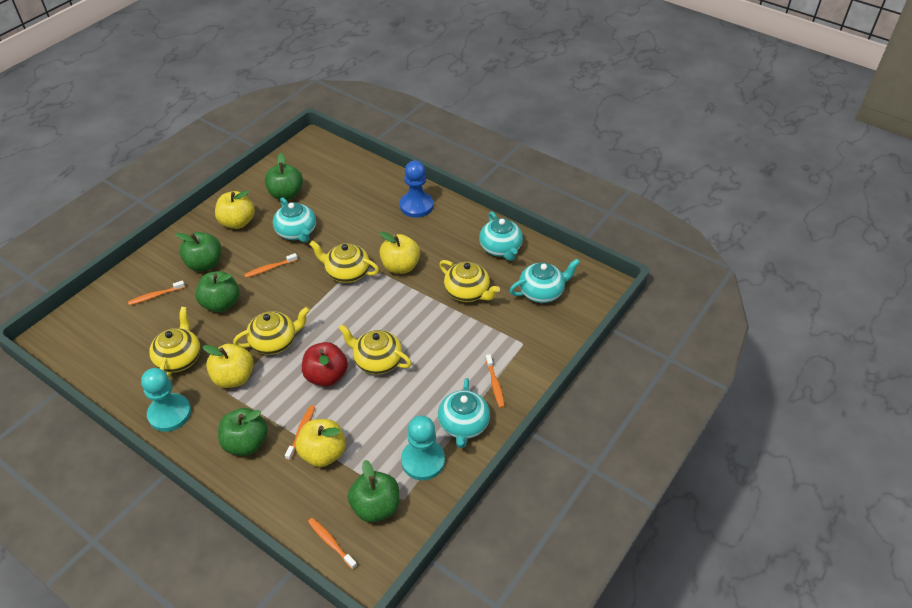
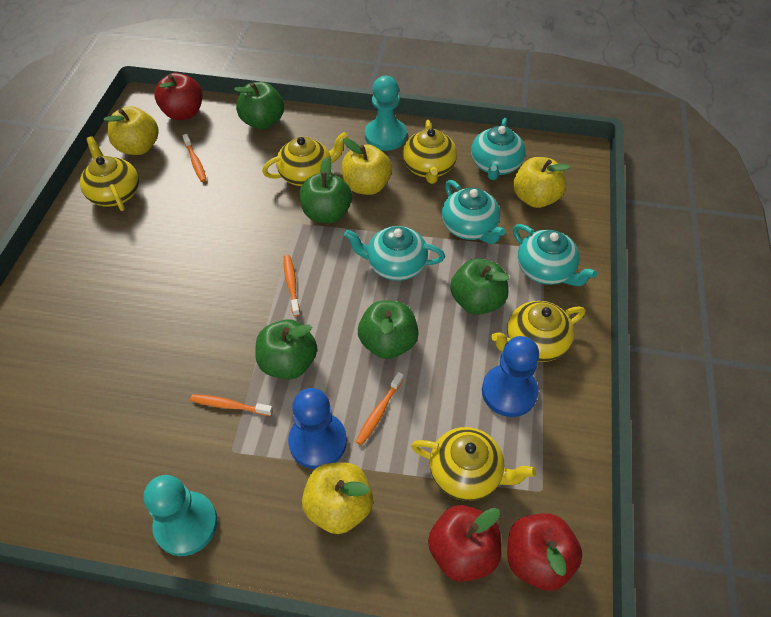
blue pawn: 1 -> 2
orange toothbrush: 5 -> 4
red apple: 1 -> 3

